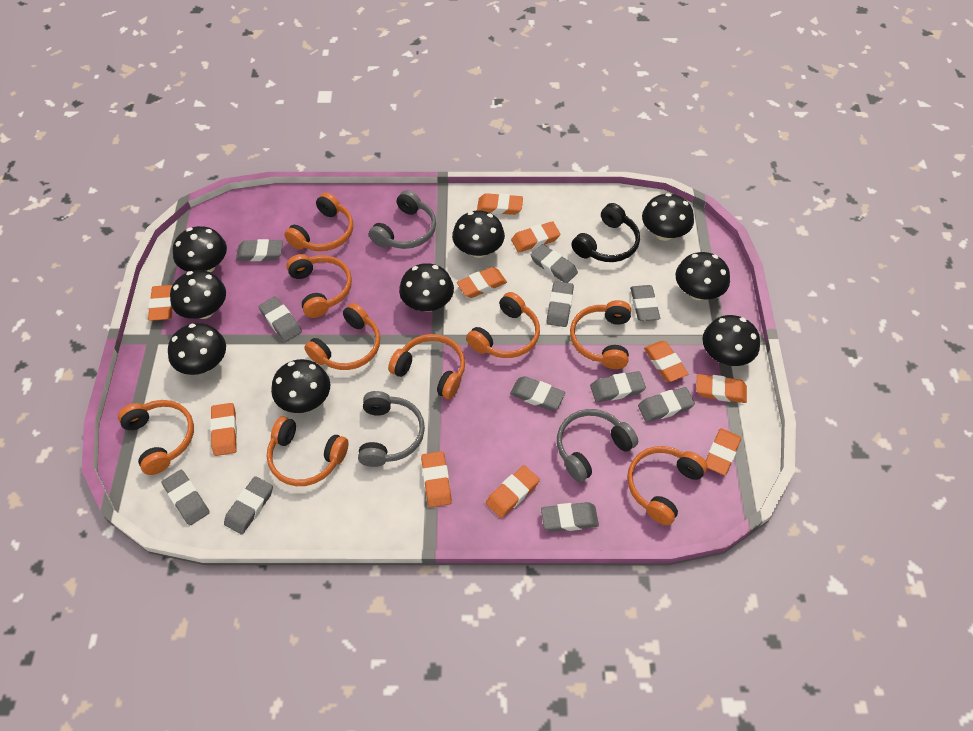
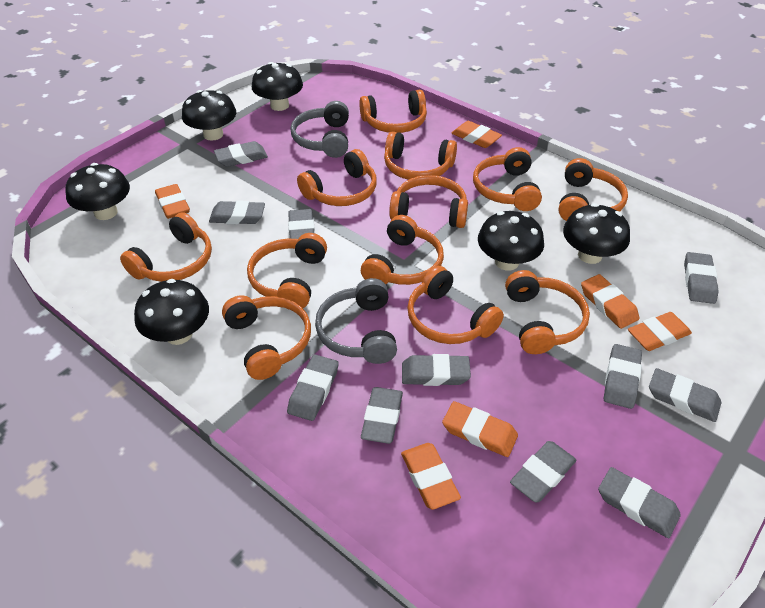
black headphones: 1 -> 0
black mushroom: 9 -> 6
grey headphones: 3 -> 2
orange eraser: 10 -> 6
orange headphones: 9 -> 12

